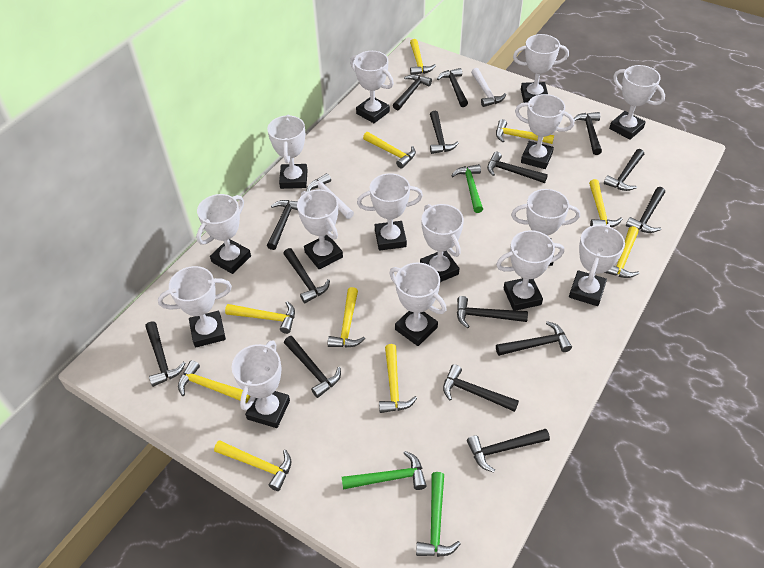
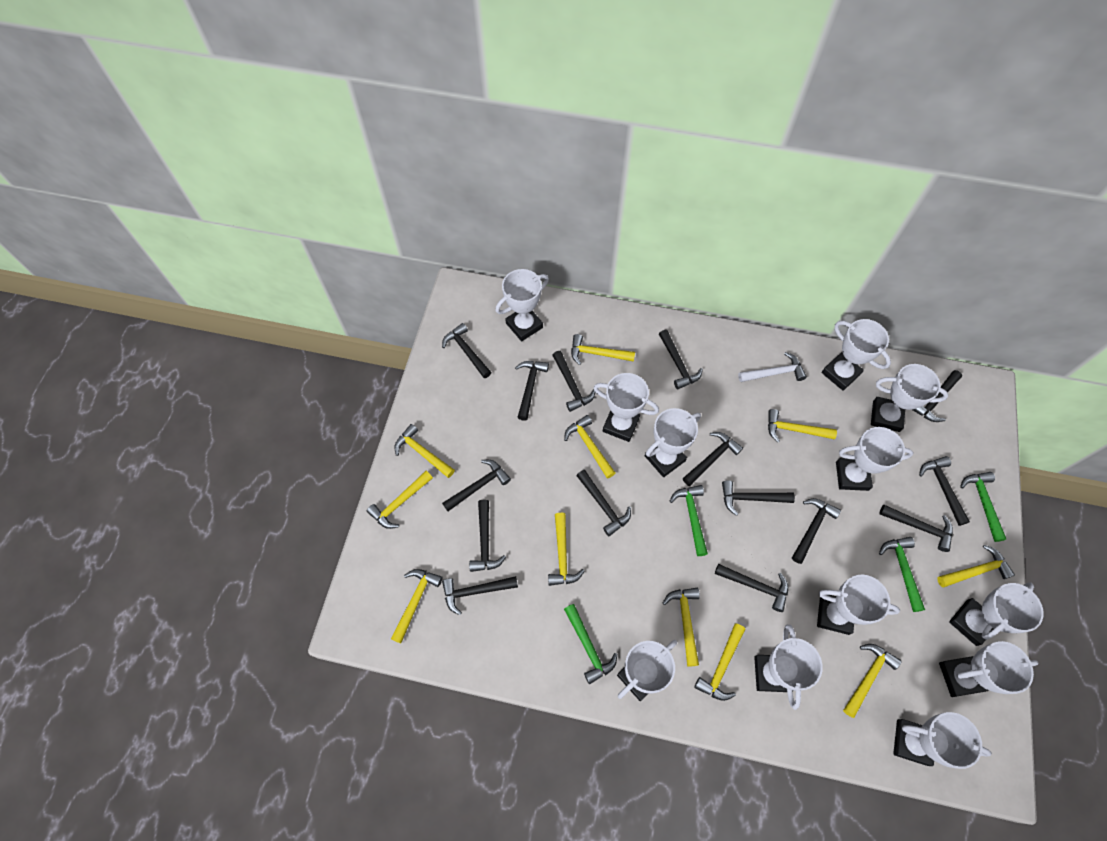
green hammer: 3 -> 4
white hammer: 2 -> 1
white trophy: 15 -> 12
yellow hammer: 10 -> 11

